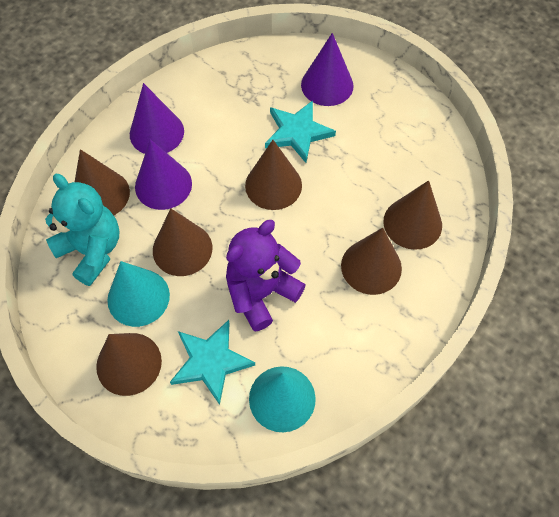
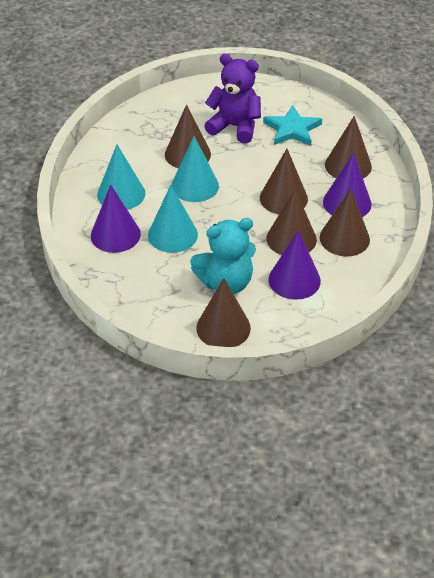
turquoise cone: 2 -> 3
turquoise star: 2 -> 1

